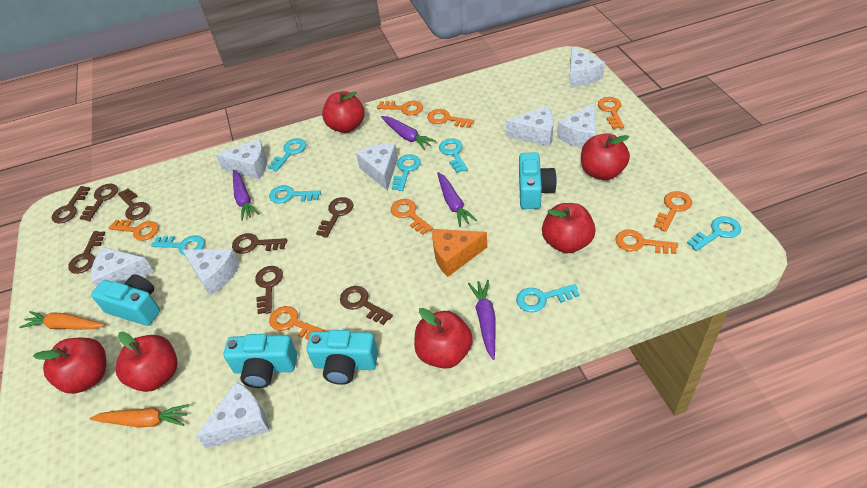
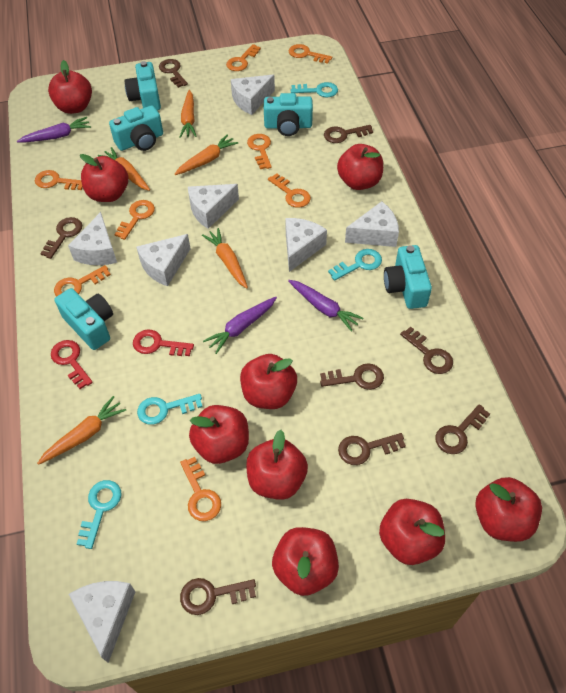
orange carrot: 2 -> 5
orange cheese: 1 -> 0
purple carrot: 4 -> 3
red apple: 6 -> 9
red key: 0 -> 2
turquoise camera: 4 -> 5
turquoise key: 7 -> 4
white cheese: 8 -> 7

